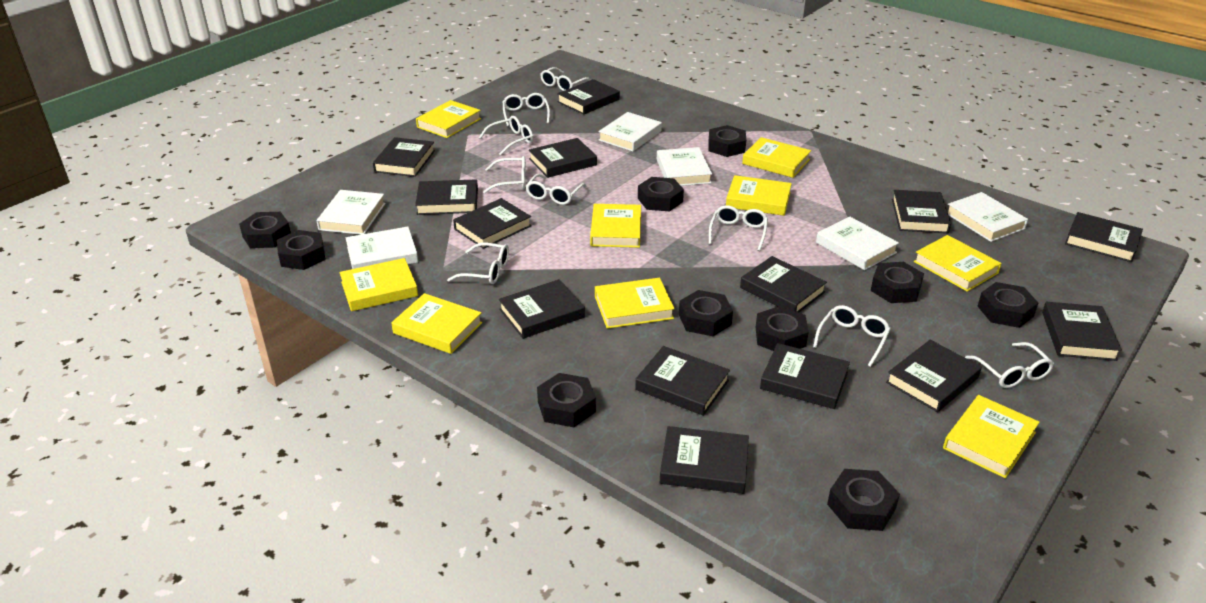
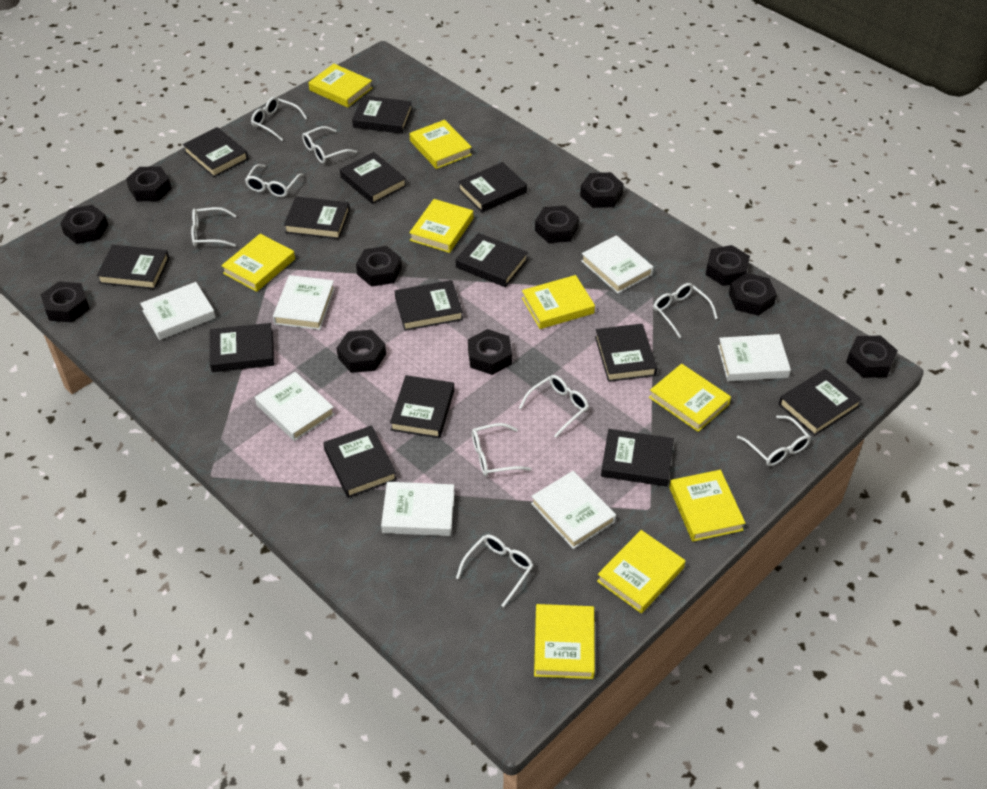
black nut: 10 -> 11
white book: 6 -> 7

